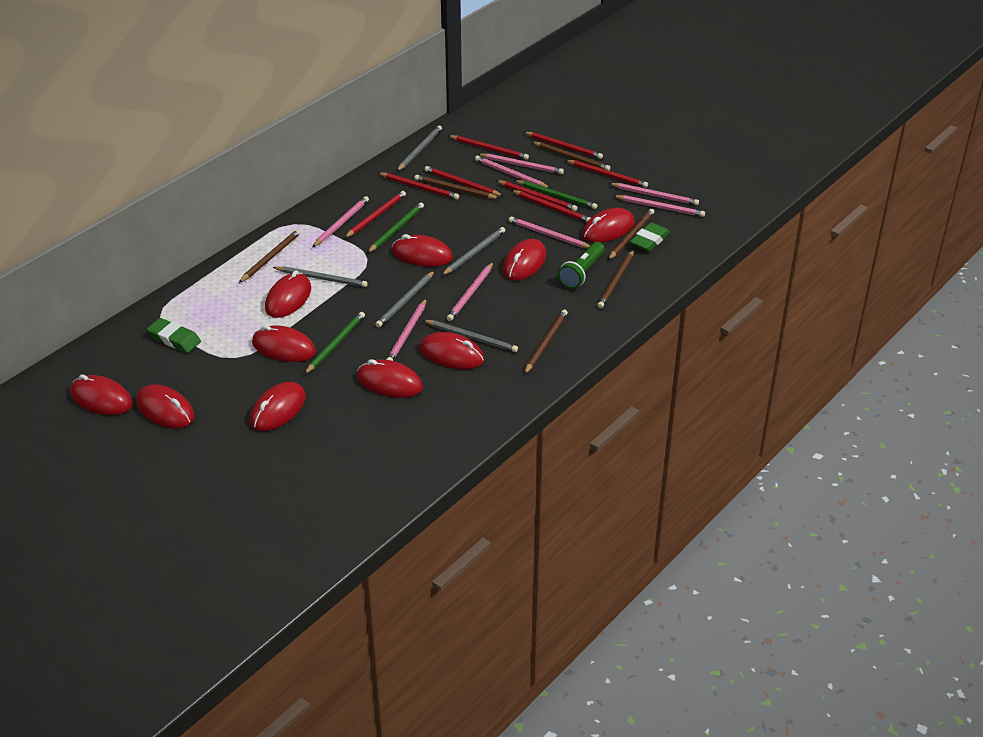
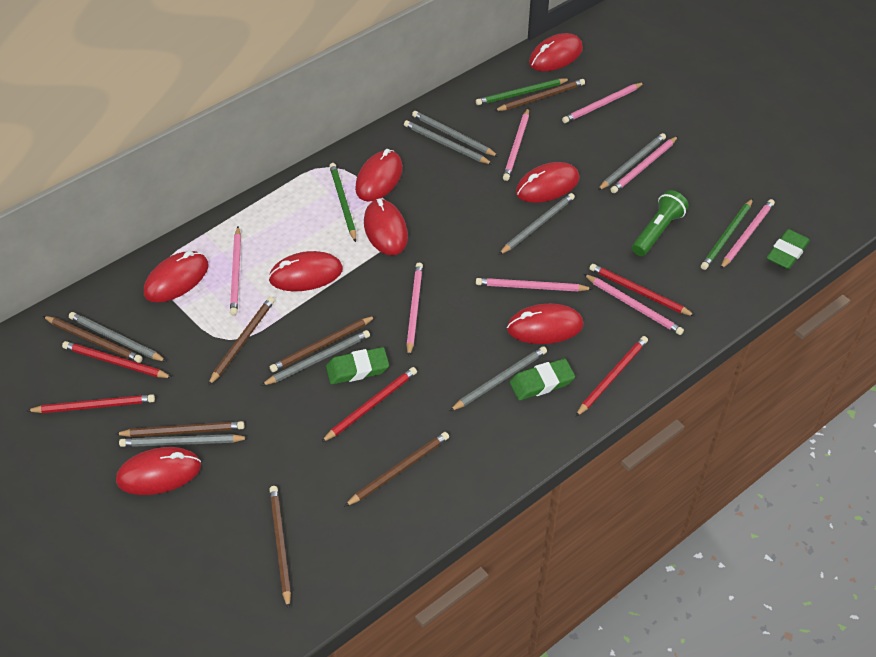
brown pencil: 6 -> 7
green eraser: 2 -> 3
grey pencil: 5 -> 8
red mouse: 10 -> 8
red pencil: 8 -> 5

